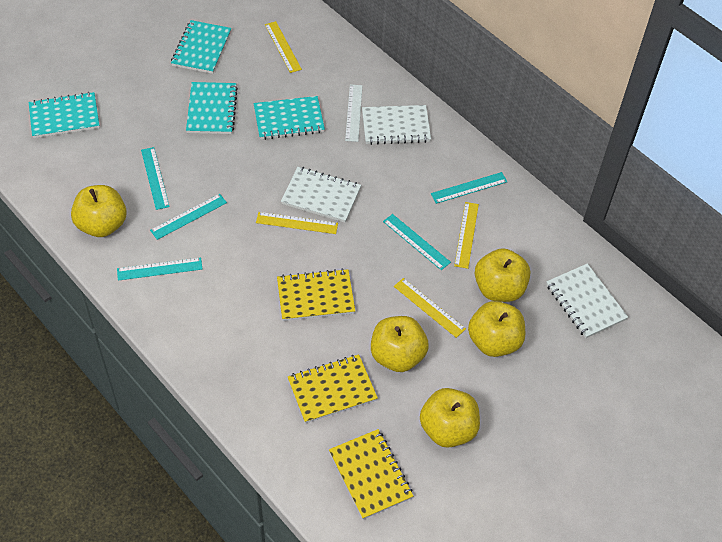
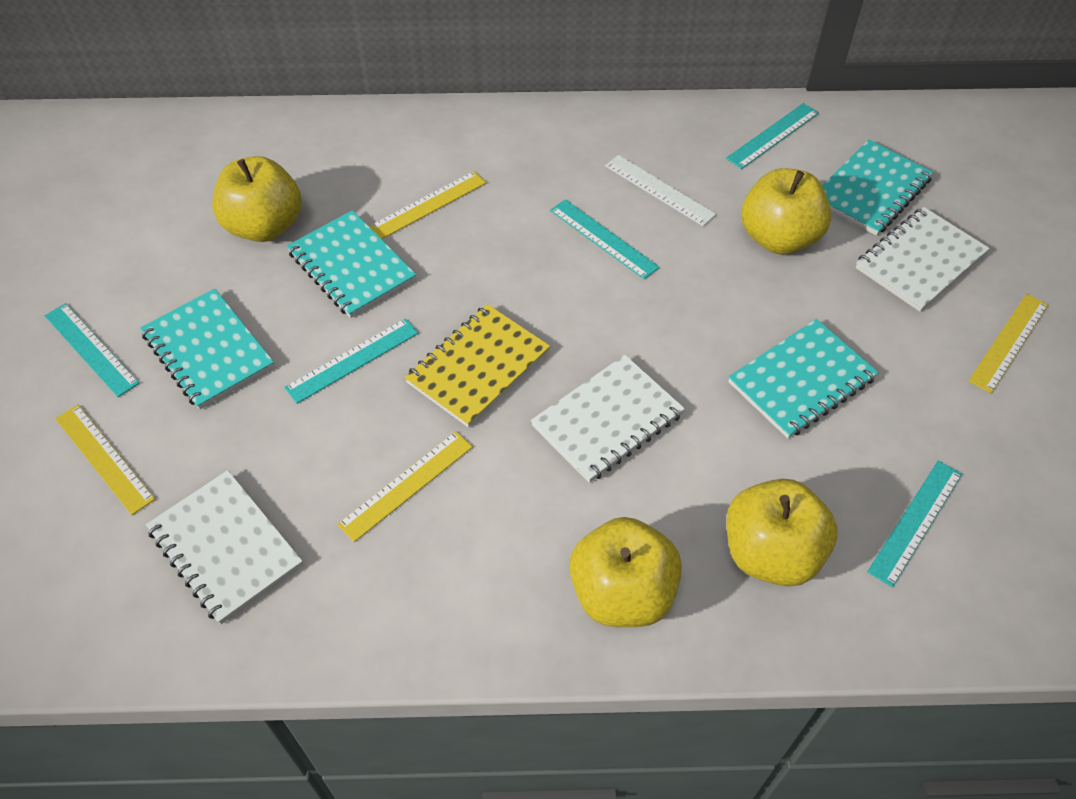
yellow apple: 5 -> 4
yellow notebook: 3 -> 1

